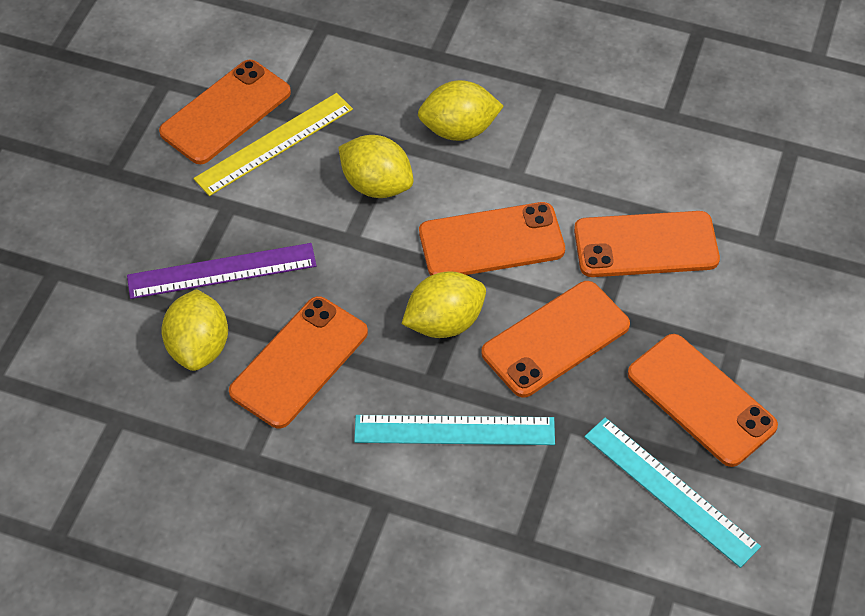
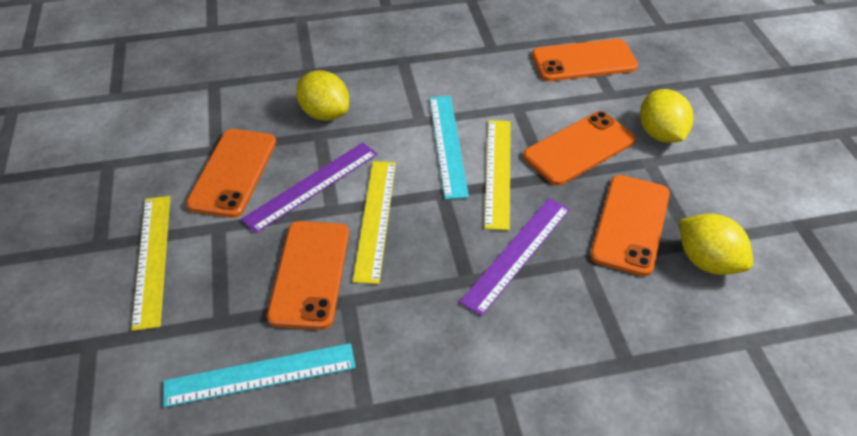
orange phone: 6 -> 5
purple ruler: 1 -> 2
yellow lemon: 4 -> 3
yellow ruler: 1 -> 3

